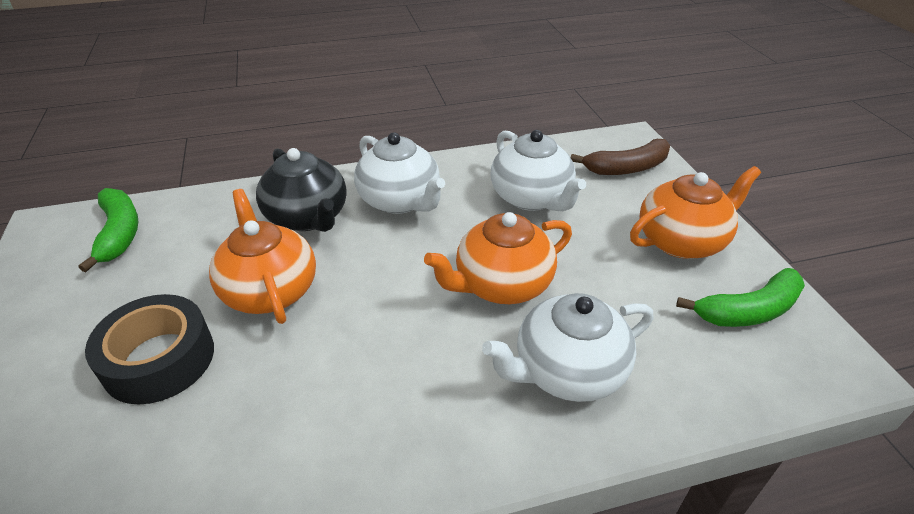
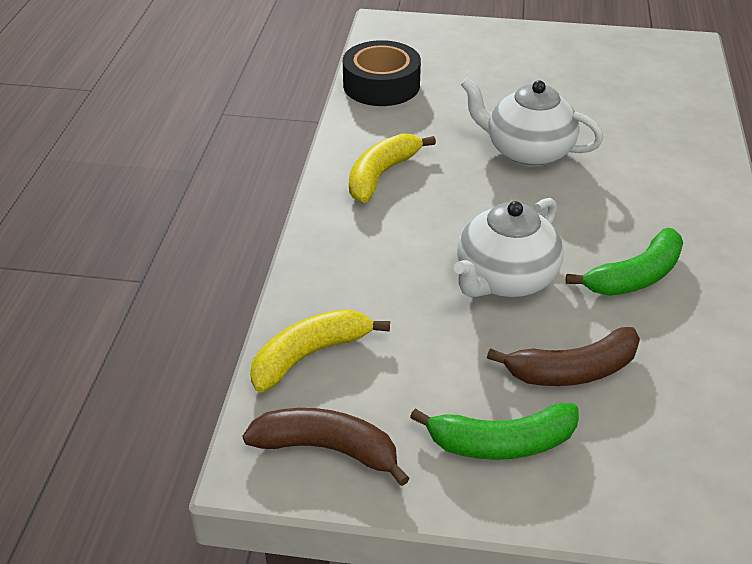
black teapot: 1 -> 0
brown banana: 1 -> 2
orange teapot: 3 -> 0
white teapot: 3 -> 2
yellow banana: 0 -> 2

